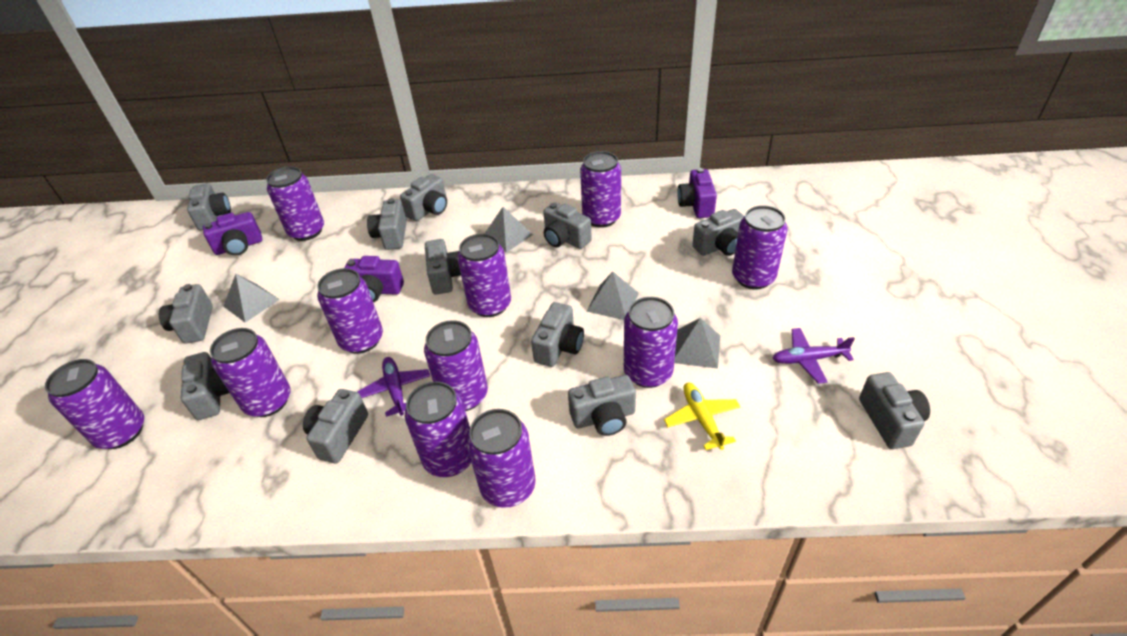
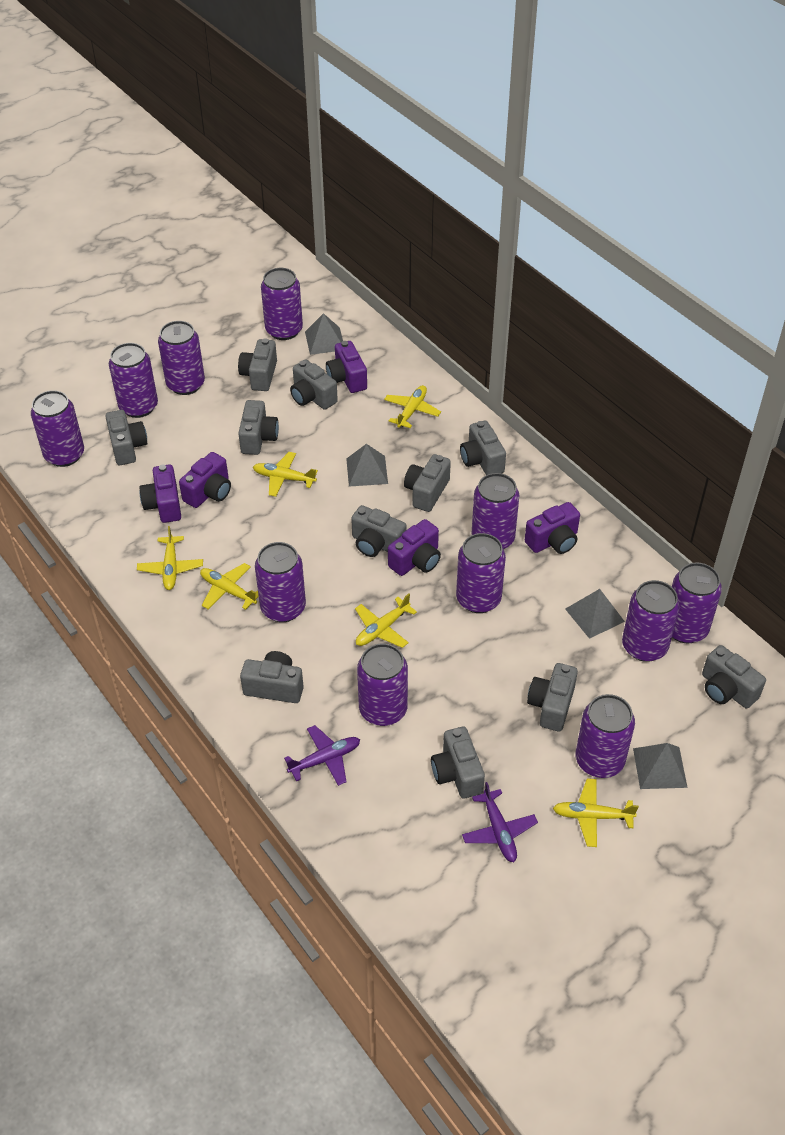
grey camera: 12 -> 11
purple camera: 3 -> 5
yellow plane: 1 -> 6

